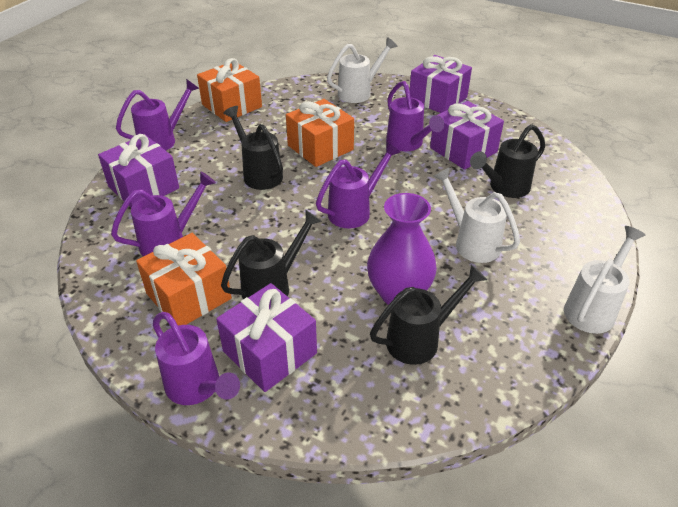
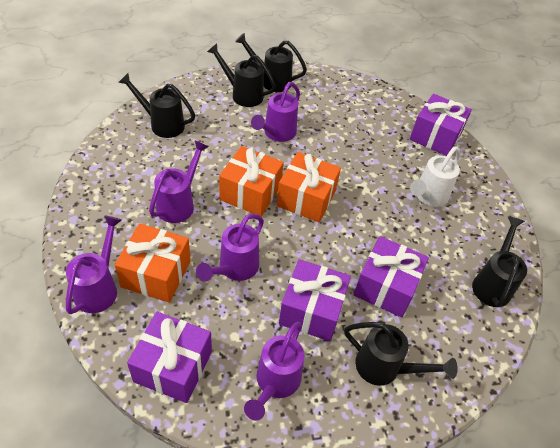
black watering can: 4 -> 5
purple vase: 1 -> 0
white watering can: 3 -> 1

